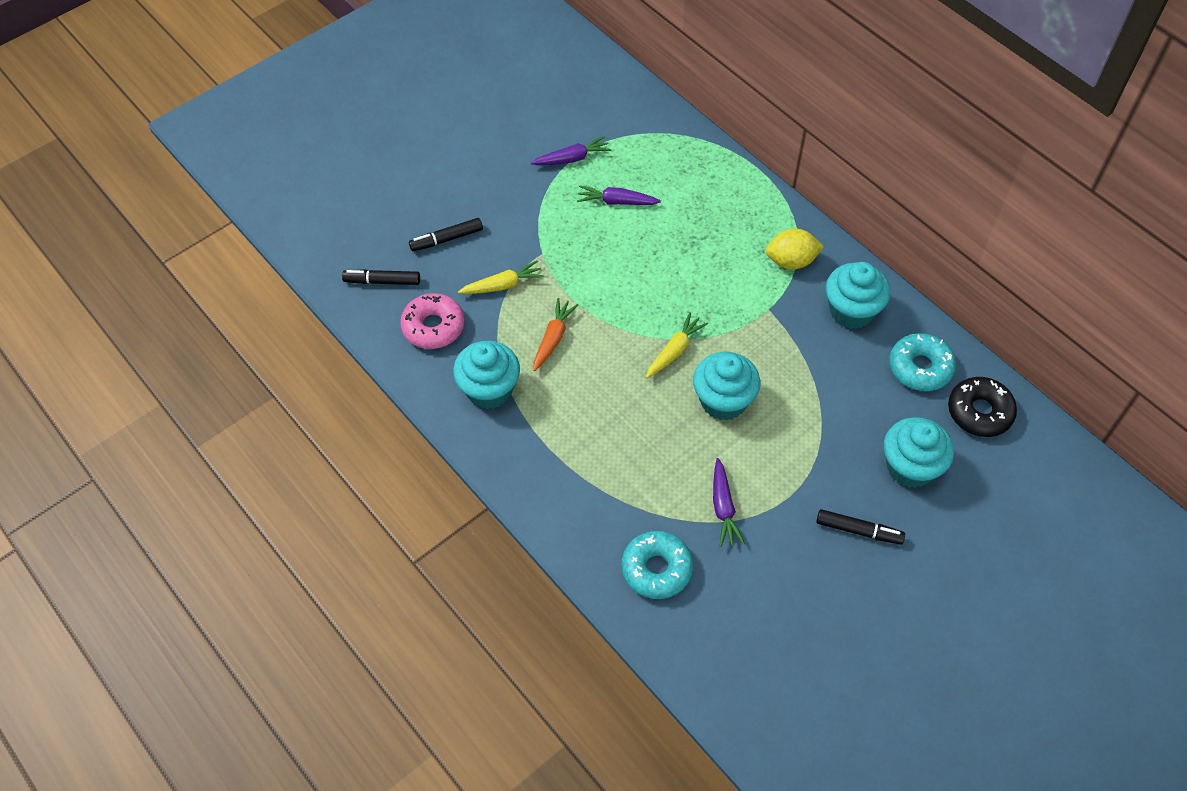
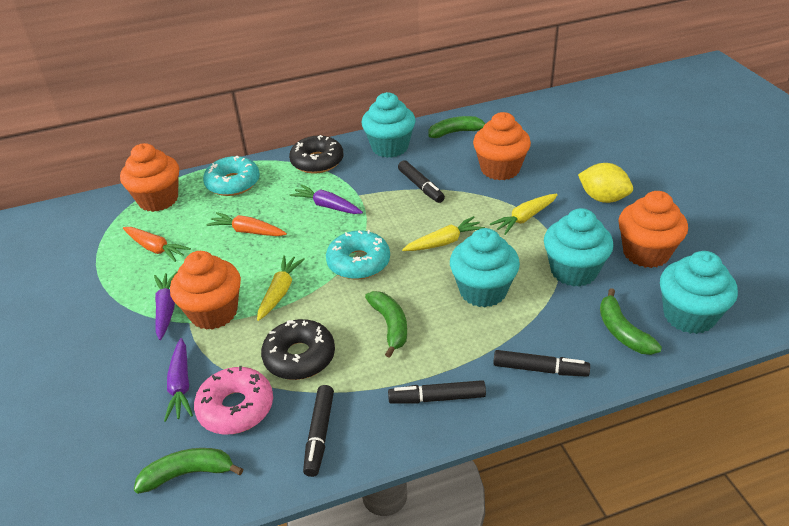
black donut: 1 -> 2
black marker: 3 -> 4
green banana: 0 -> 4
orange carrot: 1 -> 2
orange cupcake: 0 -> 4
yellow carrot: 2 -> 3

